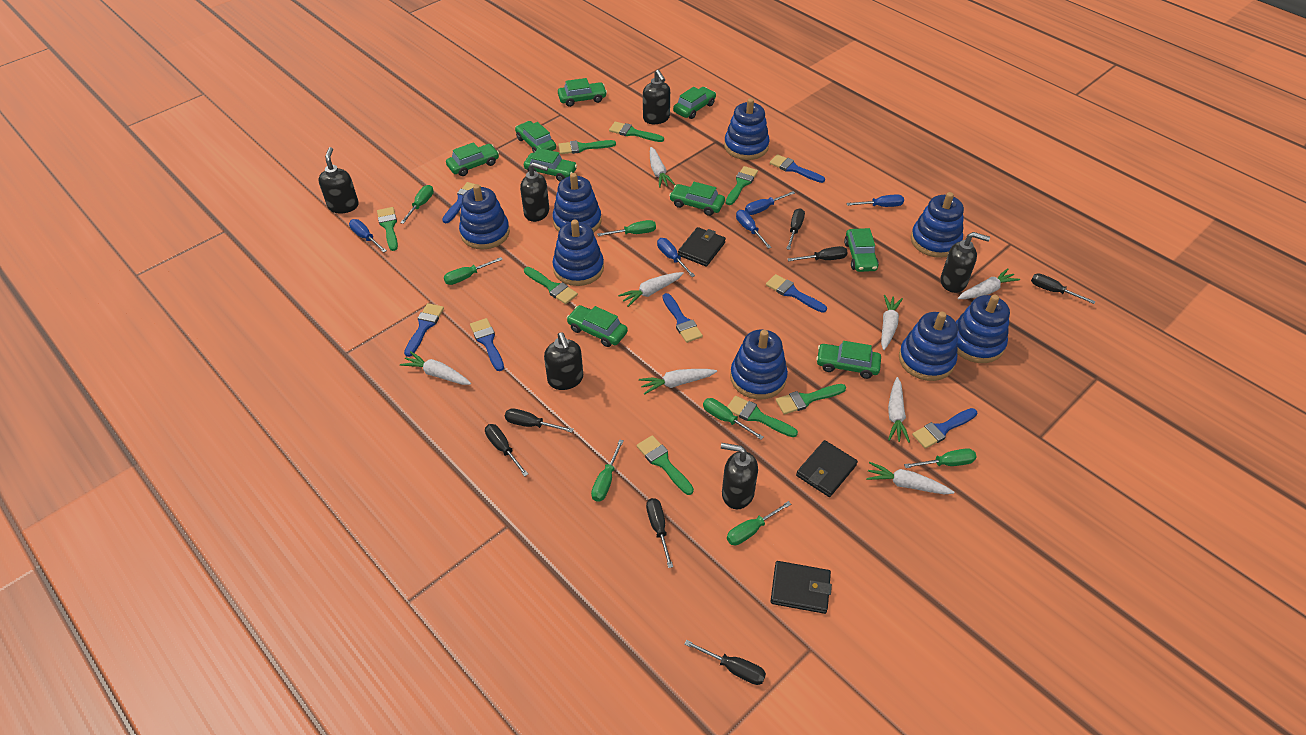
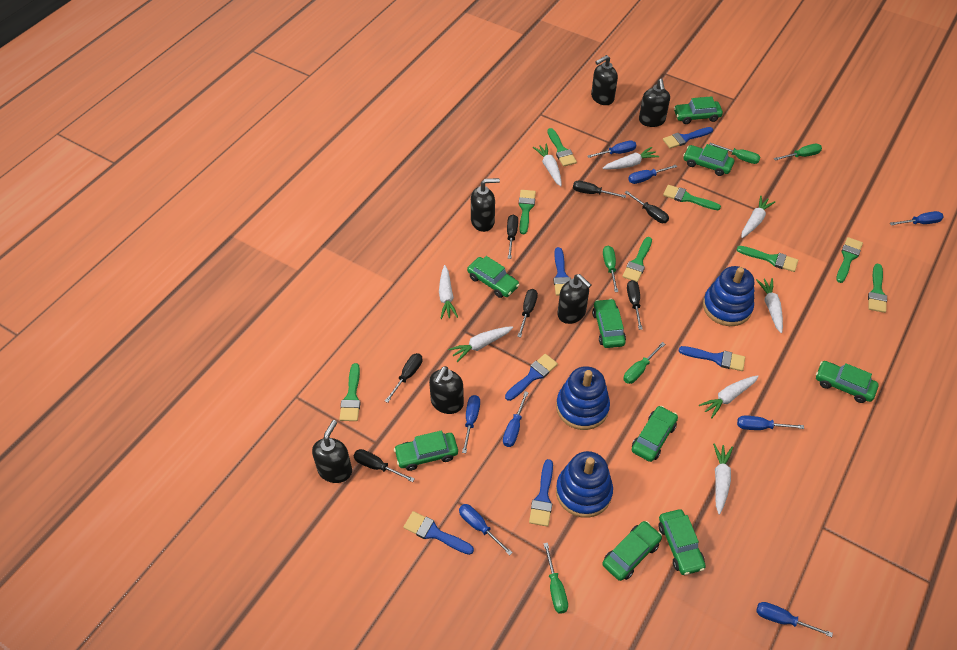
black wallet: 3 -> 0
blue brush: 7 -> 6
blue screwdriver: 5 -> 8
blue stacking toy: 8 -> 3
green screwdriver: 7 -> 5

